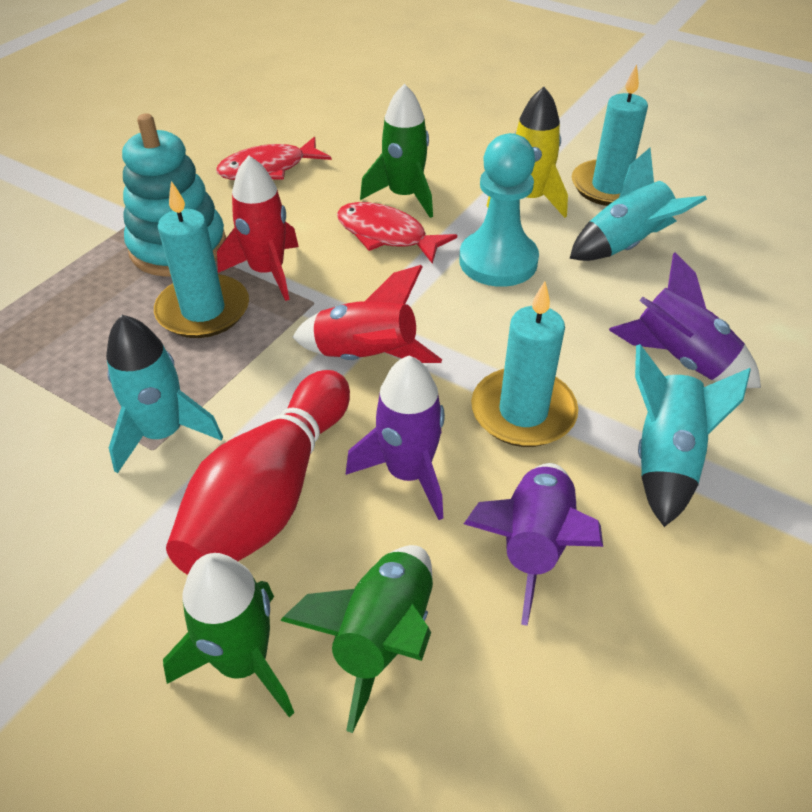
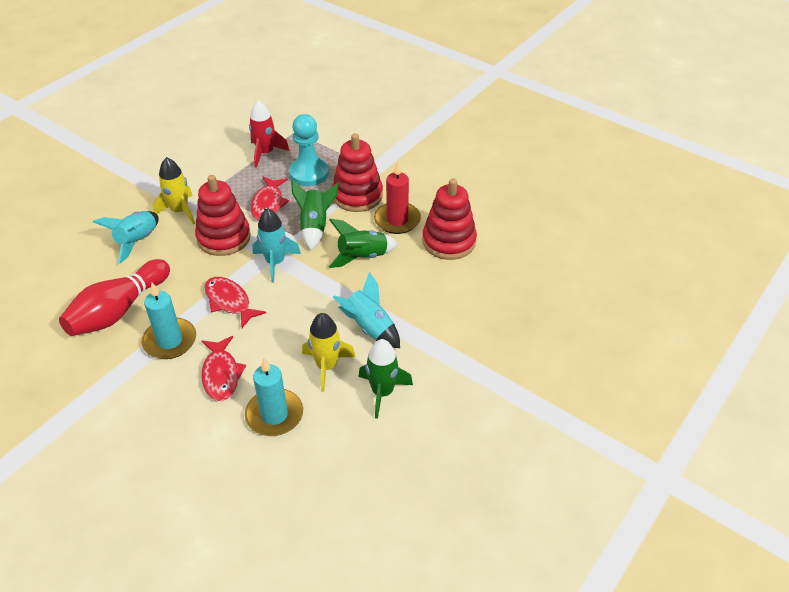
purple rocket: 3 -> 0
red candle: 0 -> 1
red fish: 2 -> 3
red rocket: 2 -> 1
red stacking toy: 0 -> 3
turquoise candle: 3 -> 2
turquoise stacking toy: 1 -> 0
yellow rocket: 1 -> 2

